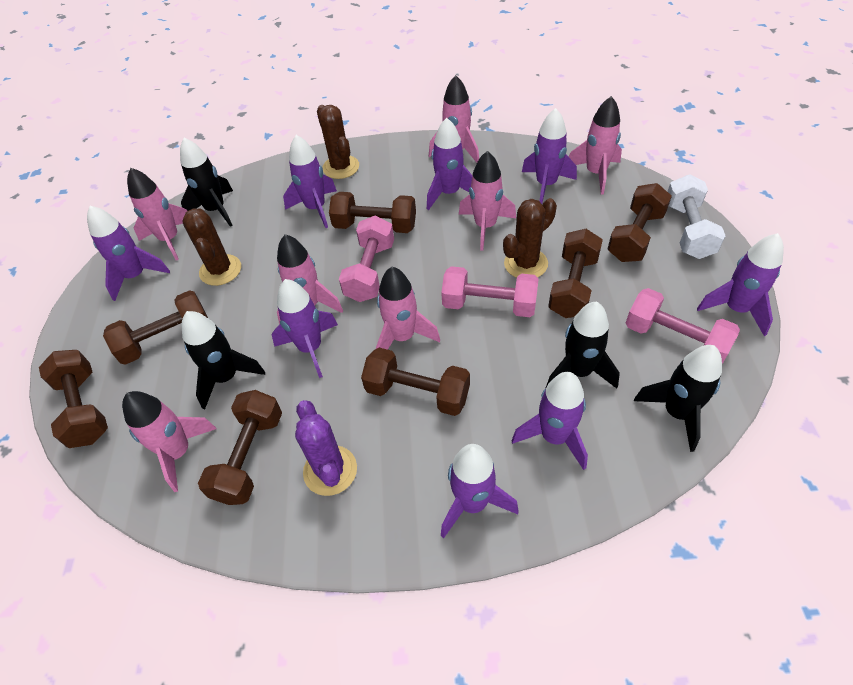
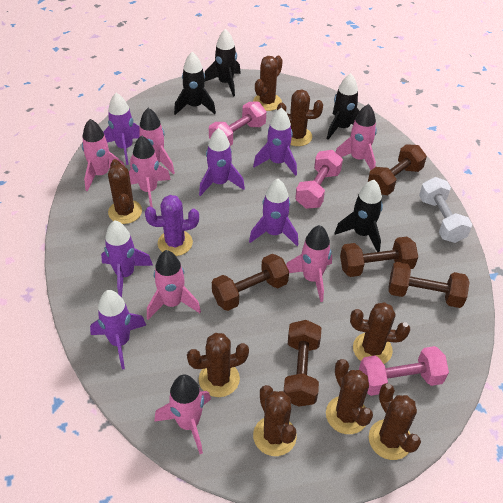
brown cactus: 3 -> 8
brown dumbbell: 7 -> 5
purple rocket: 8 -> 6

